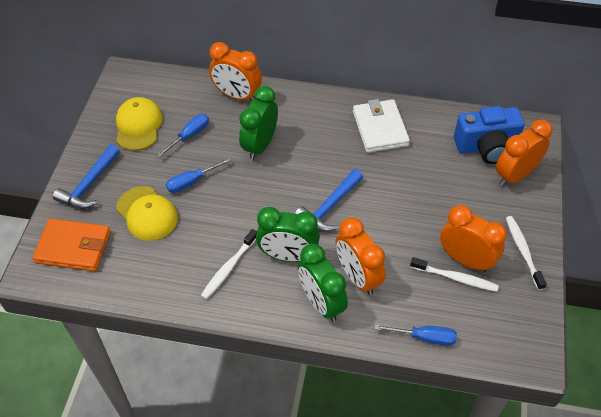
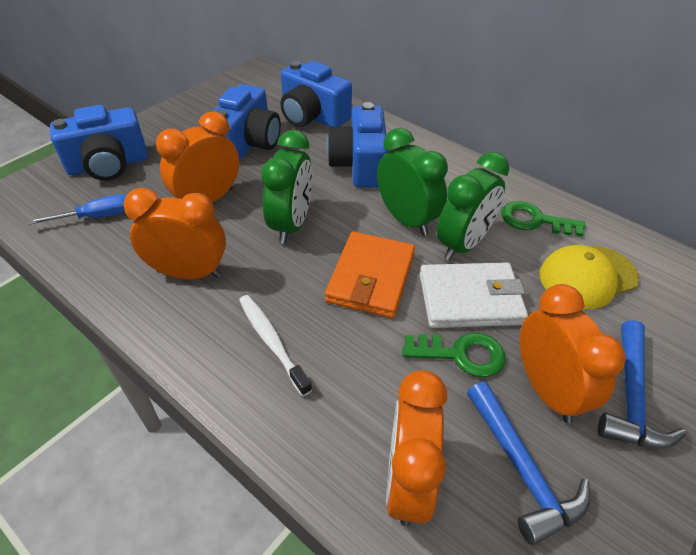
blue camera: 1 -> 4
blue screwdriver: 3 -> 1
green key: 0 -> 2
white toothbrush: 3 -> 1
yellow cap: 2 -> 1

